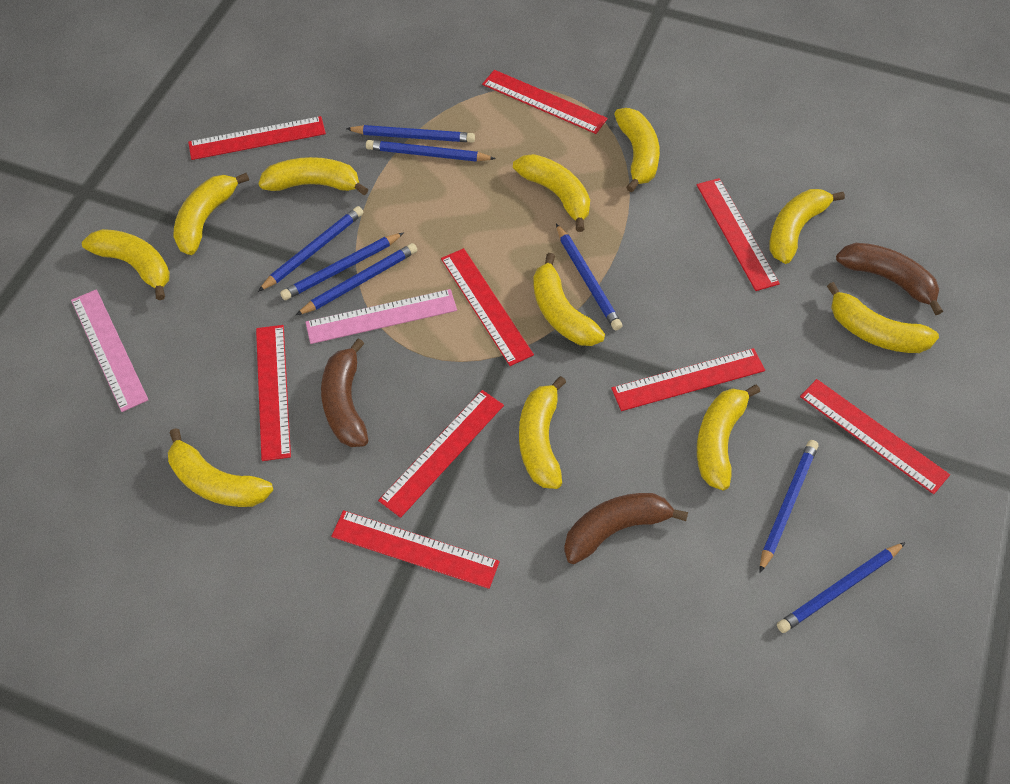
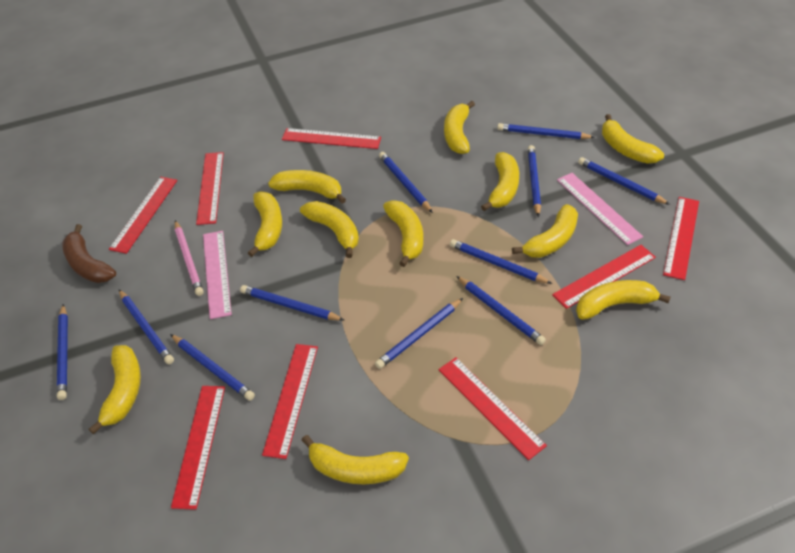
blue pencil: 8 -> 11
brown banana: 3 -> 1
pink pencil: 0 -> 1
red ruler: 9 -> 8

